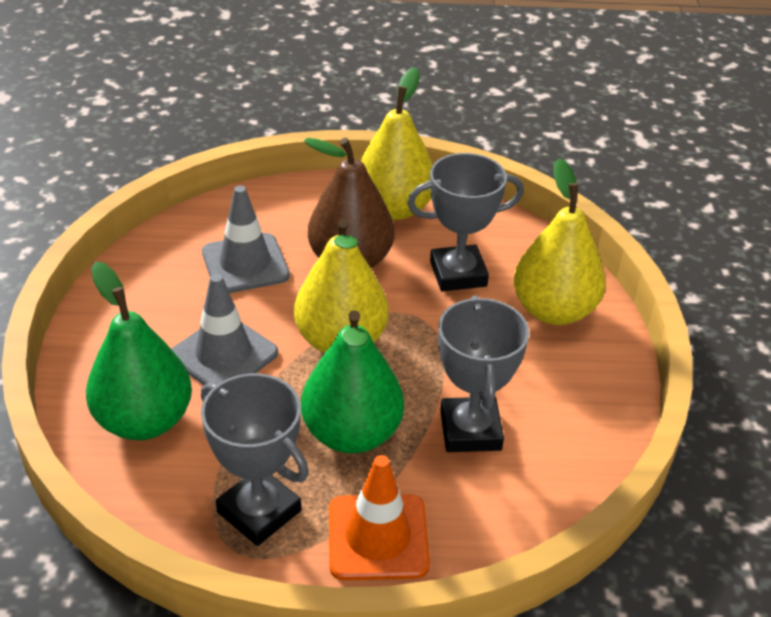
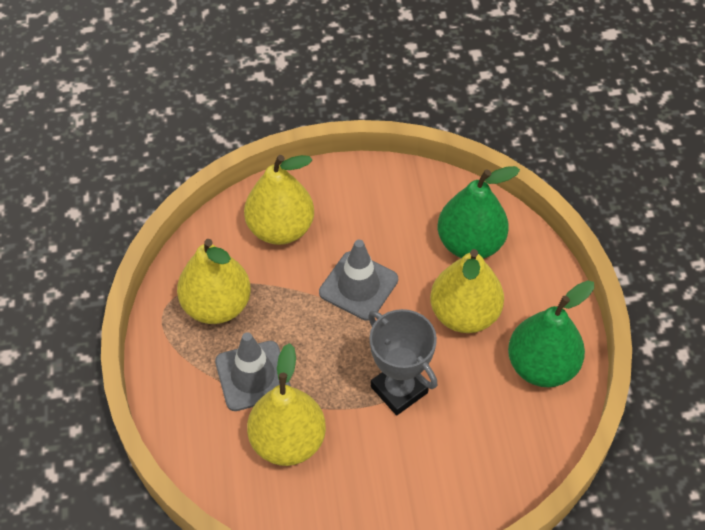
brown pear: 1 -> 0
grey trophy: 3 -> 1
orange traffic cone: 1 -> 0
yellow pear: 3 -> 4

